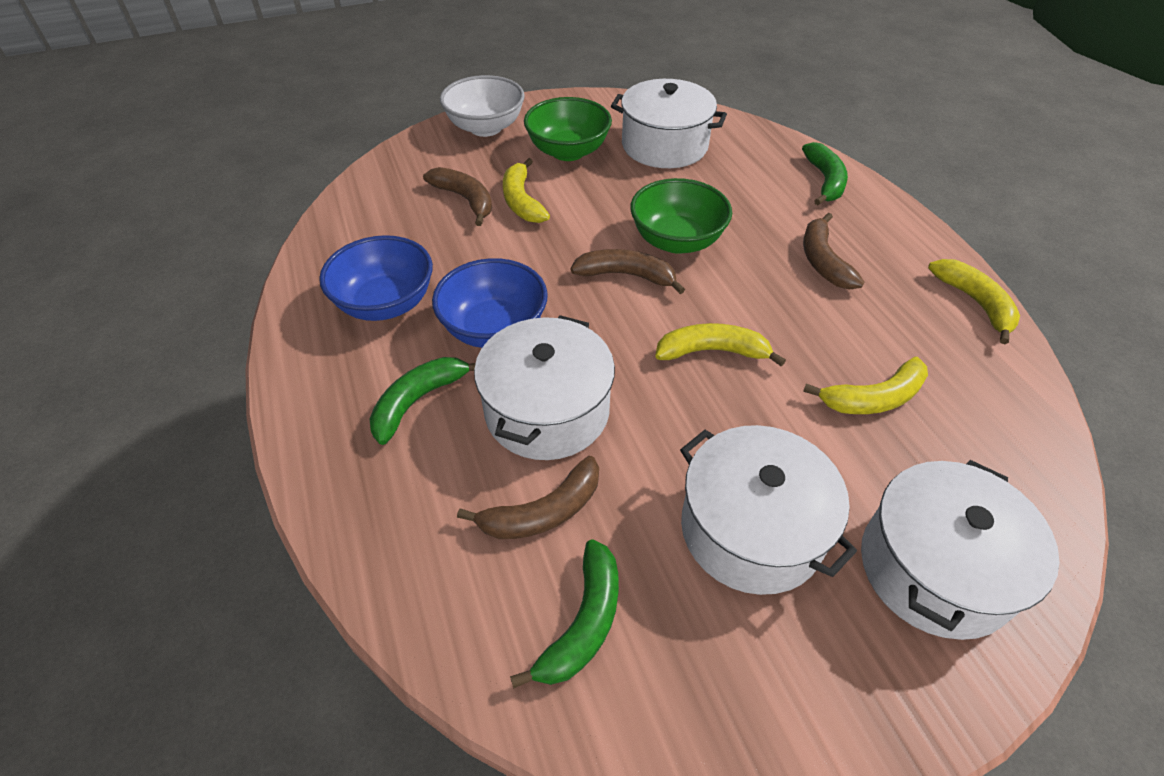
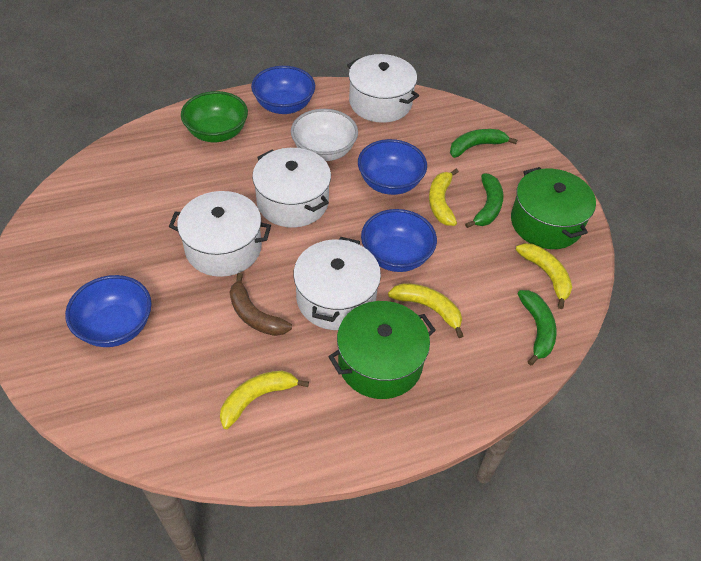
blue bowl: 2 -> 4
brown banana: 4 -> 1
green bowl: 2 -> 1
green pot: 0 -> 2

